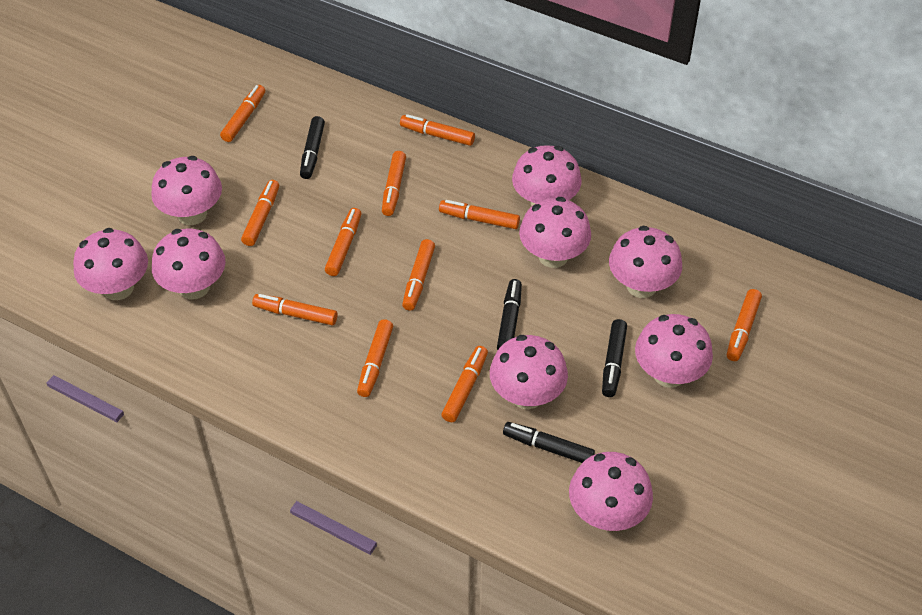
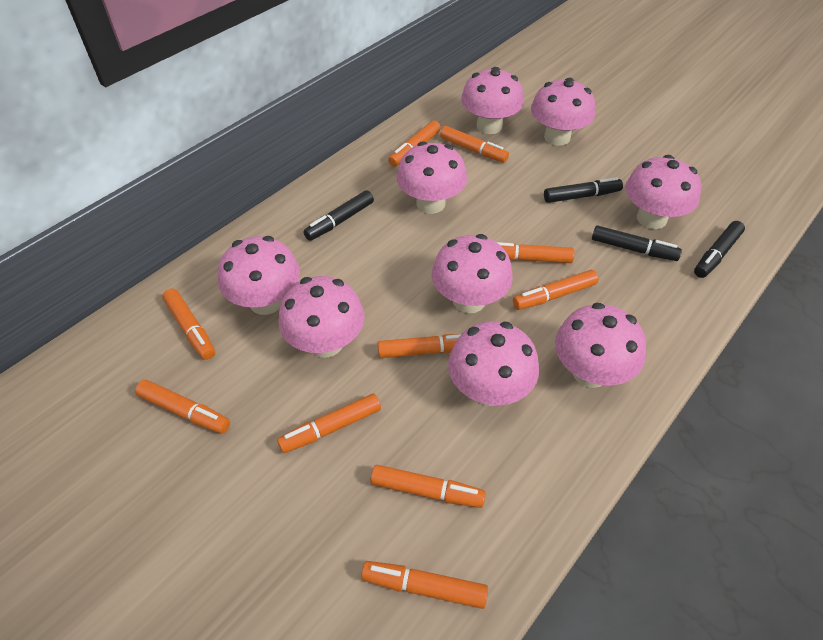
orange marker: 11 -> 10

